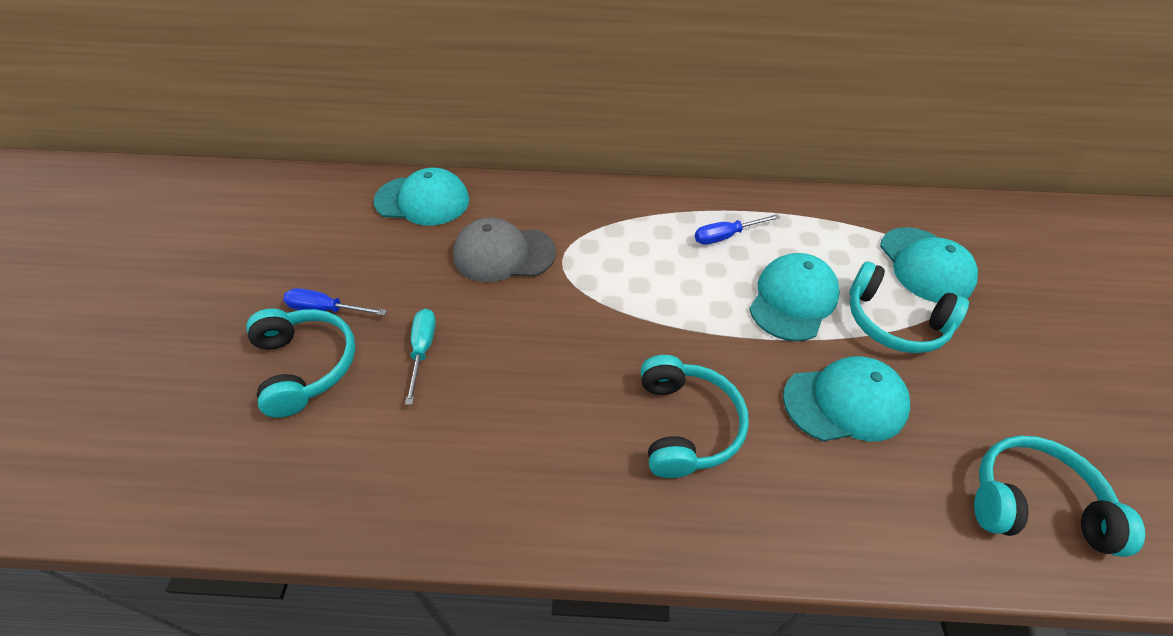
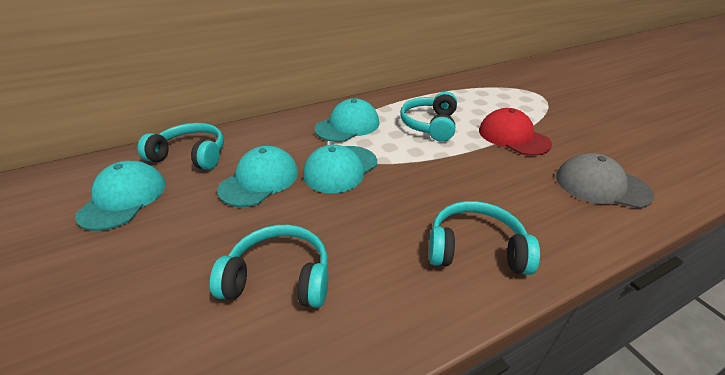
blue screwdriver: 2 -> 0
red cap: 0 -> 1
turquoise screwdriver: 1 -> 0

